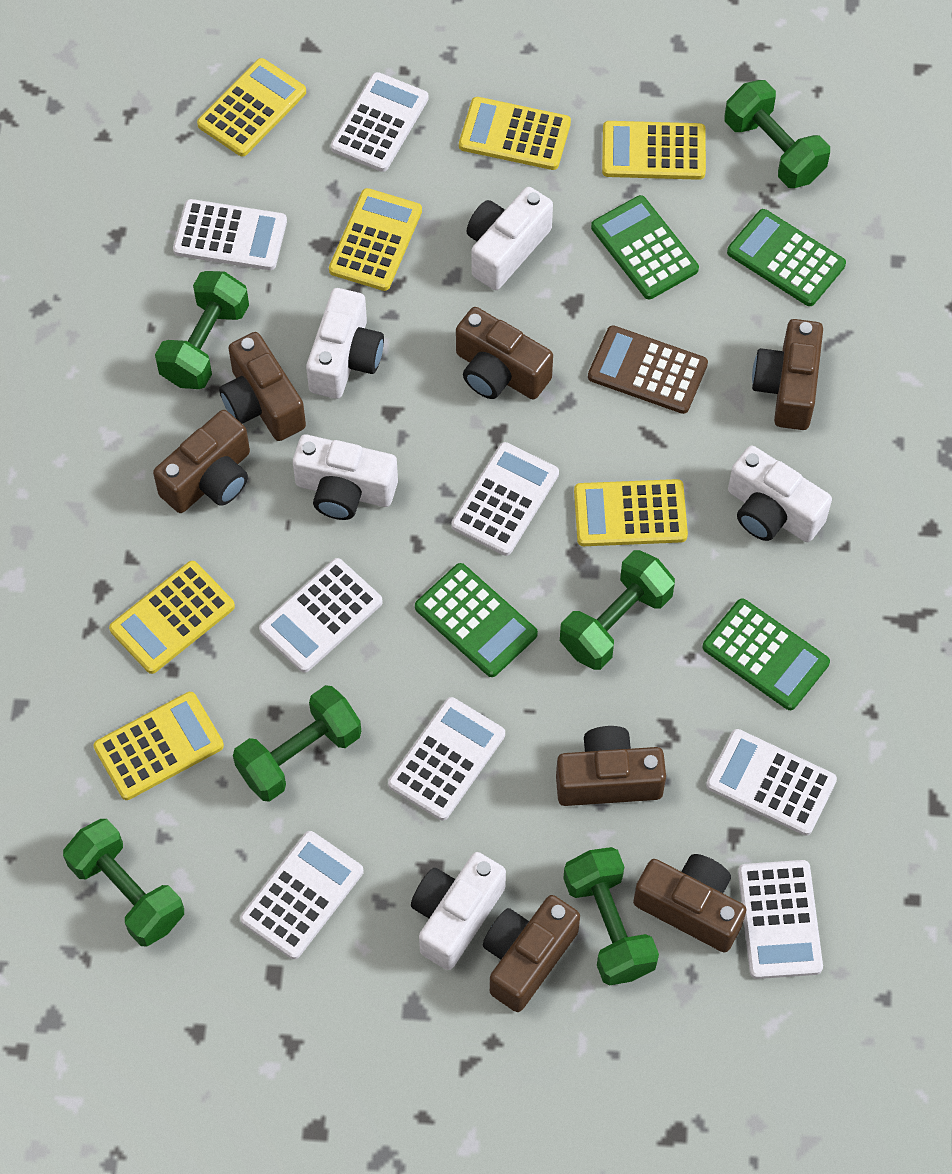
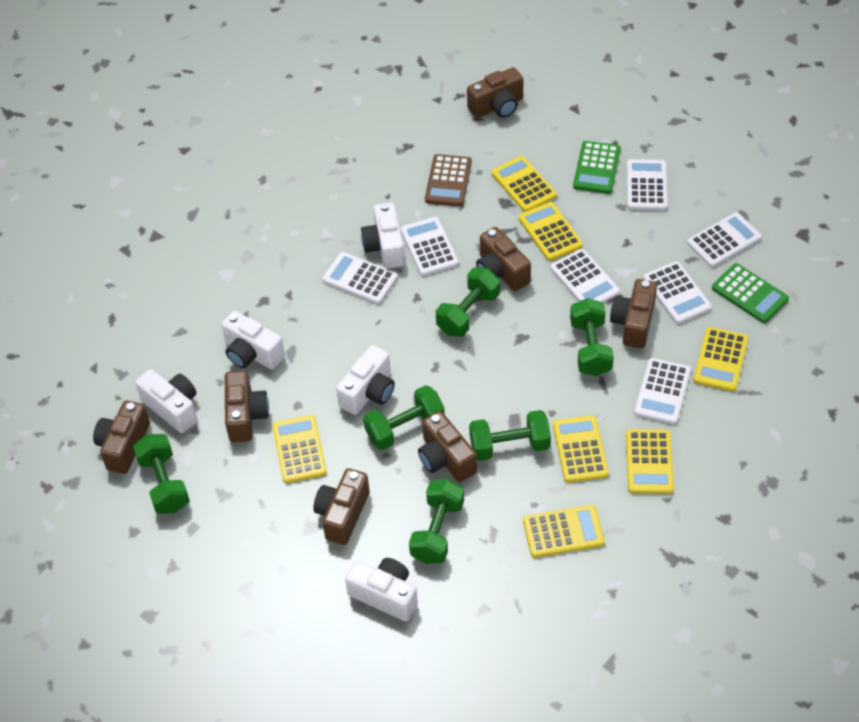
green calculator: 4 -> 2
white calculator: 8 -> 7

